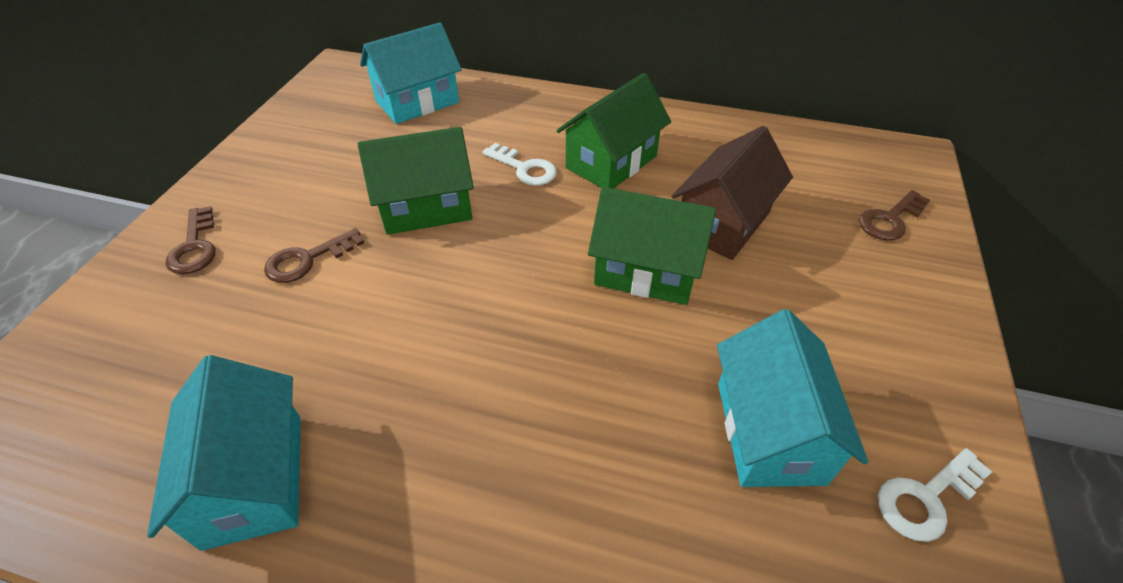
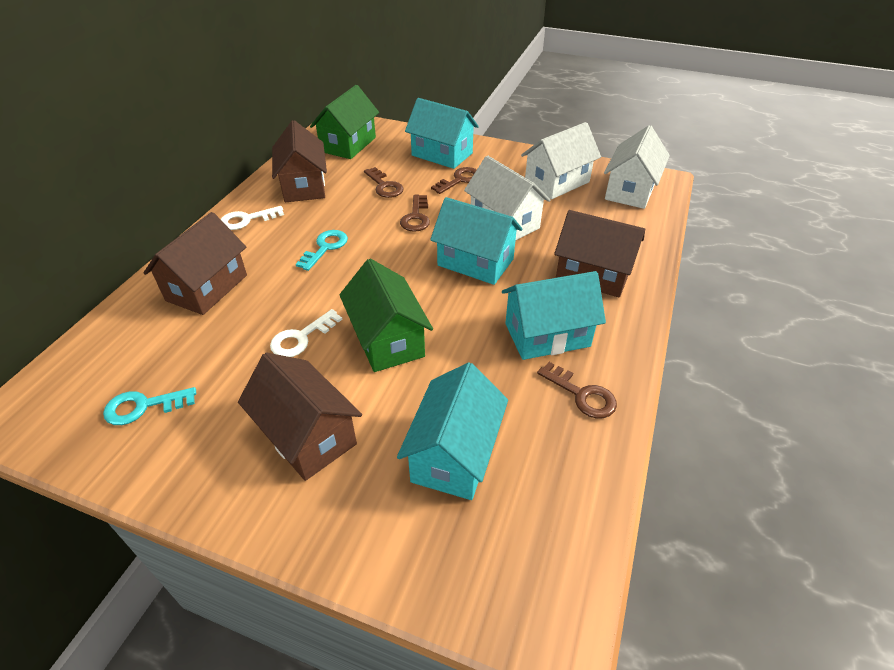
brown house: 1 -> 4
brown key: 3 -> 4
green house: 3 -> 2
turquoise house: 3 -> 4
turquoise key: 0 -> 2
white house: 0 -> 3

